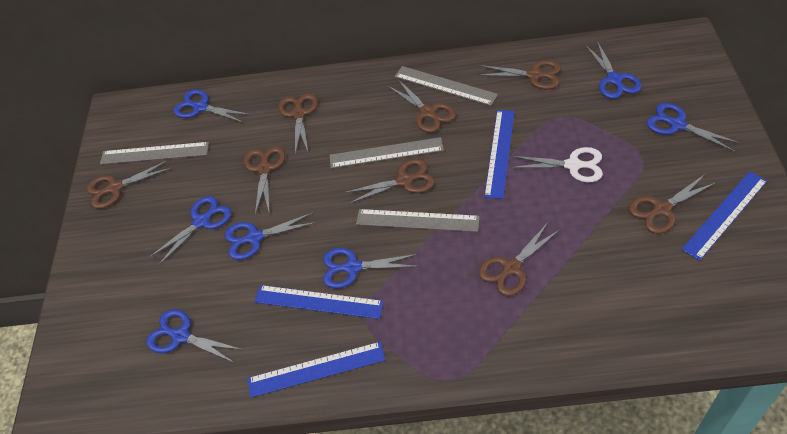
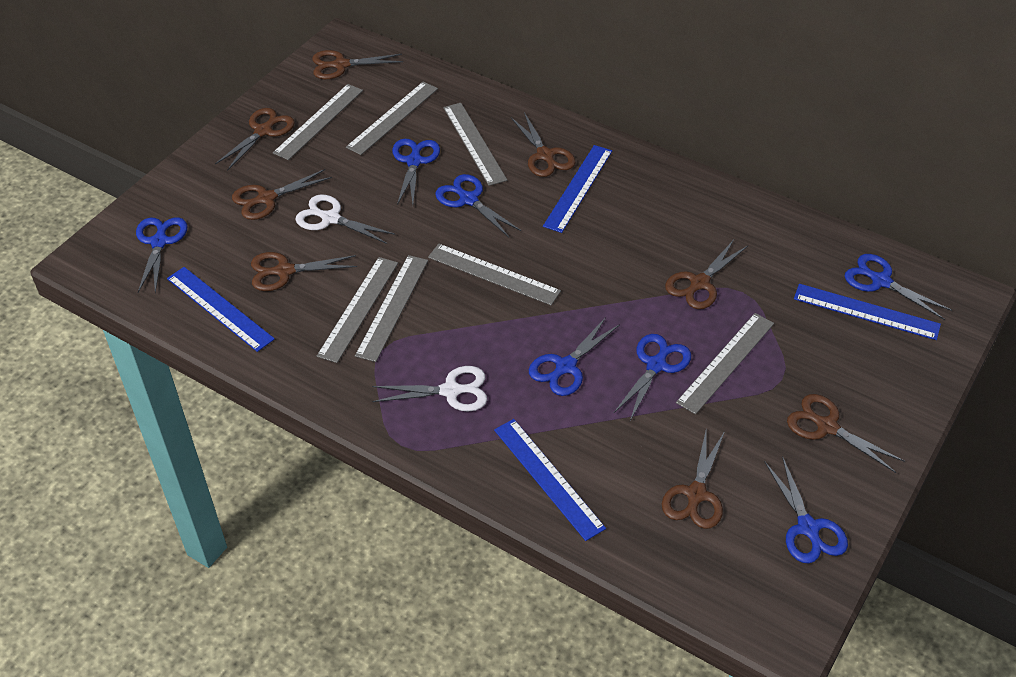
grey ruler: 4 -> 7
white scissors: 1 -> 2

